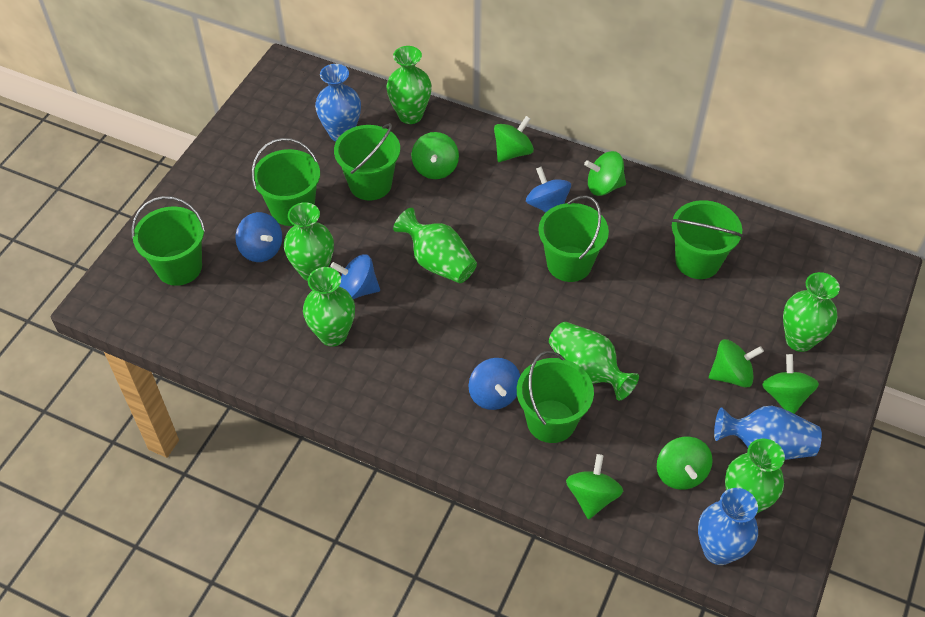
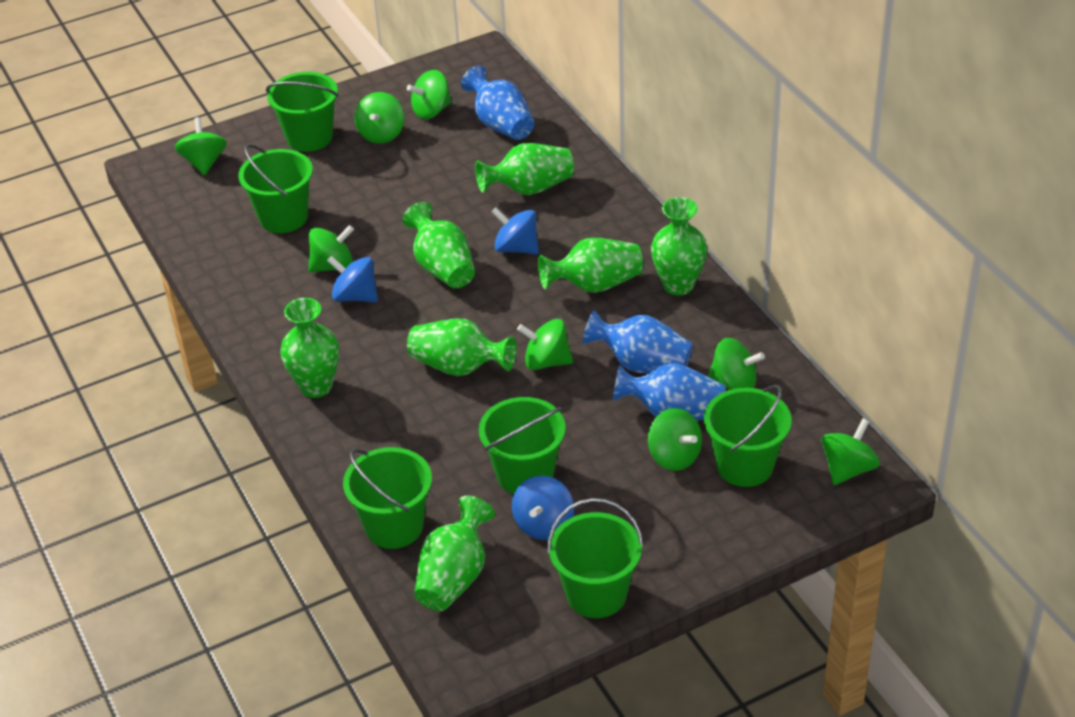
blue spinning top: 4 -> 3
green spinning top: 7 -> 8

